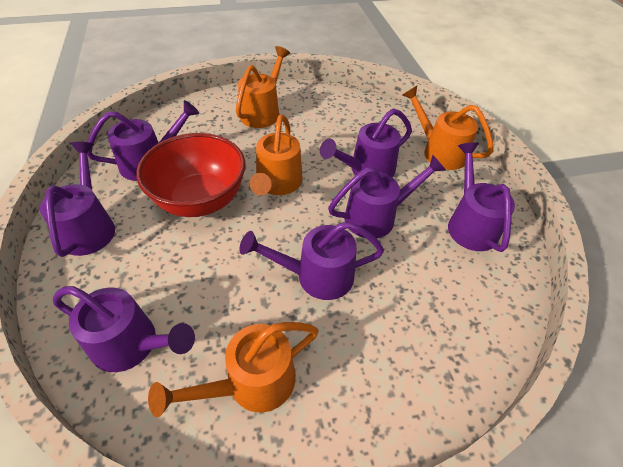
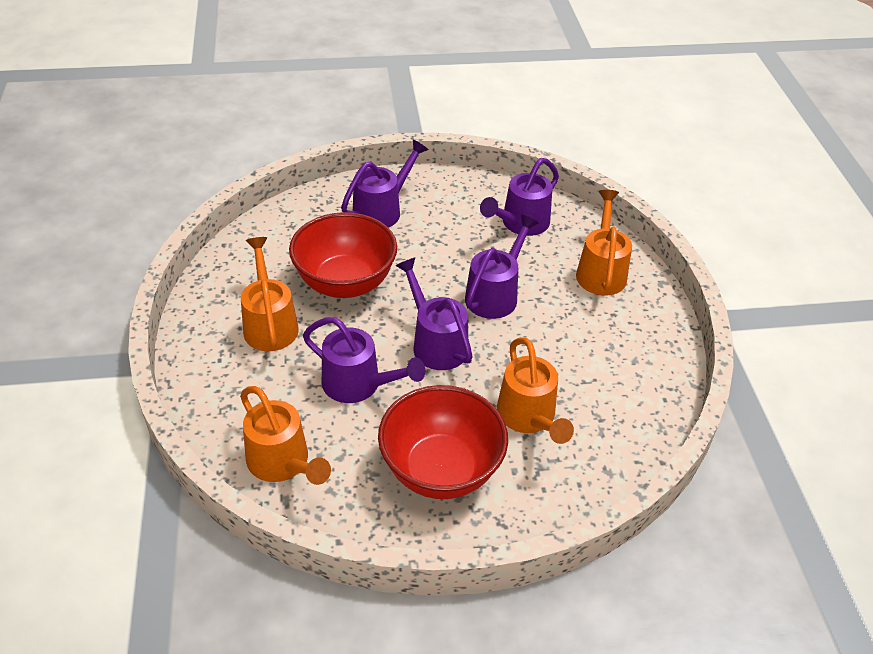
purple watering can: 7 -> 5
red bowl: 1 -> 2

